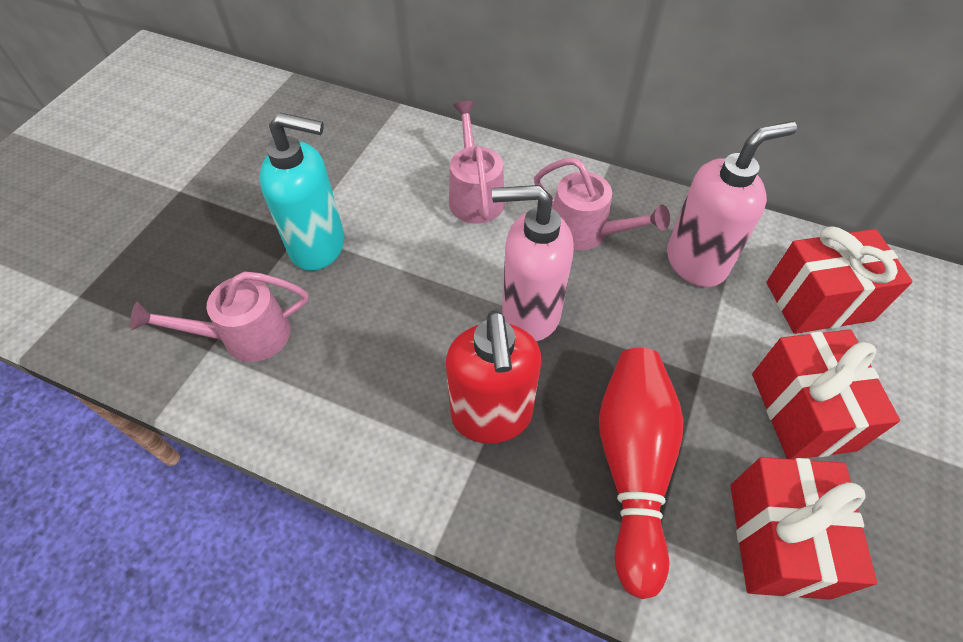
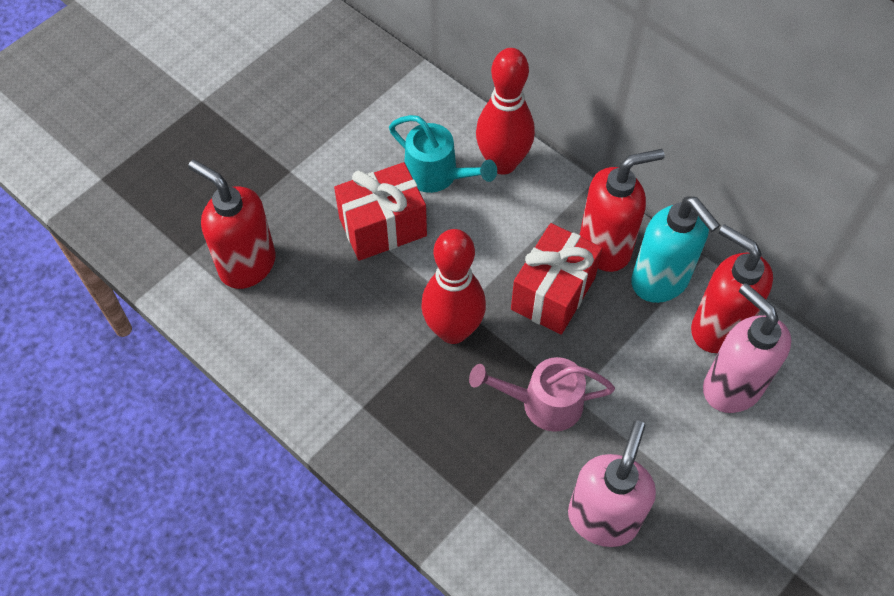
pink watering can: 3 -> 1
red bowling pin: 1 -> 2
red gift: 3 -> 2
red soap dispenser: 1 -> 3
turquoise watering can: 0 -> 1

